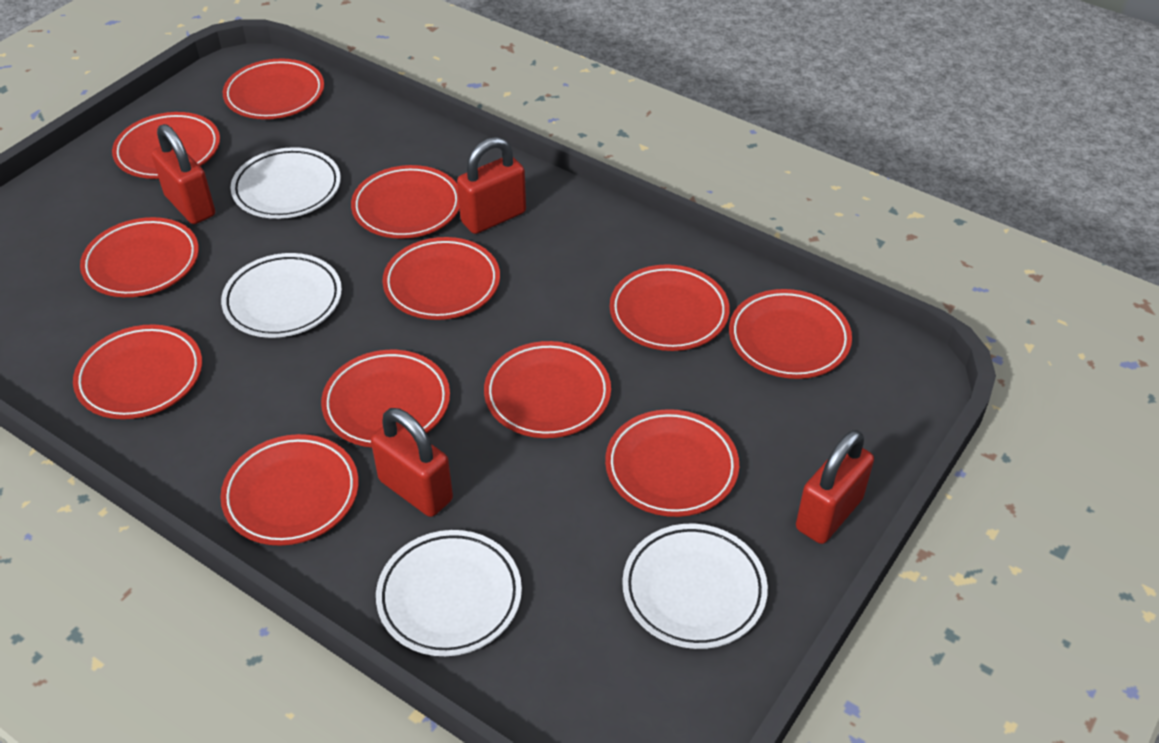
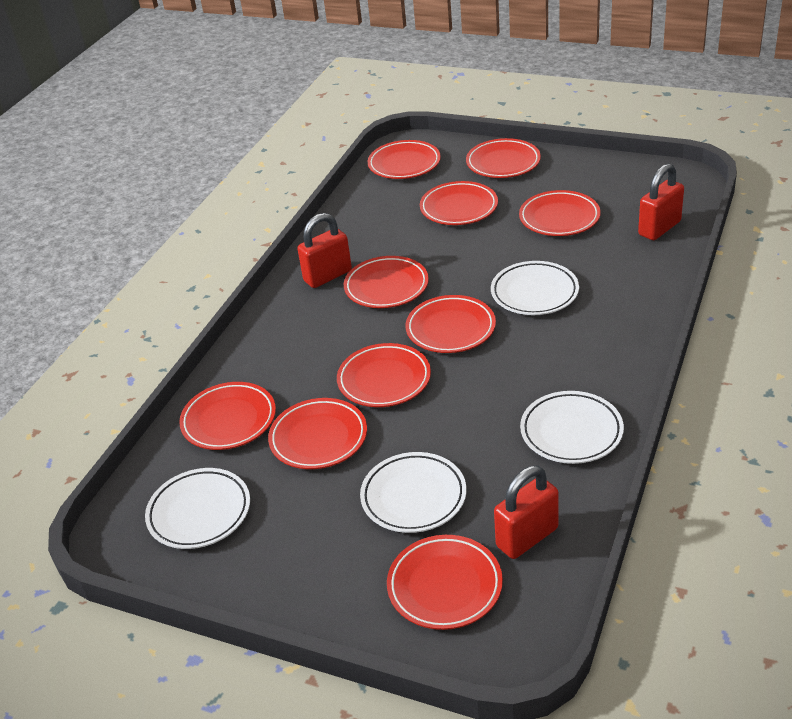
red padlock: 4 -> 3
red plate: 12 -> 10

